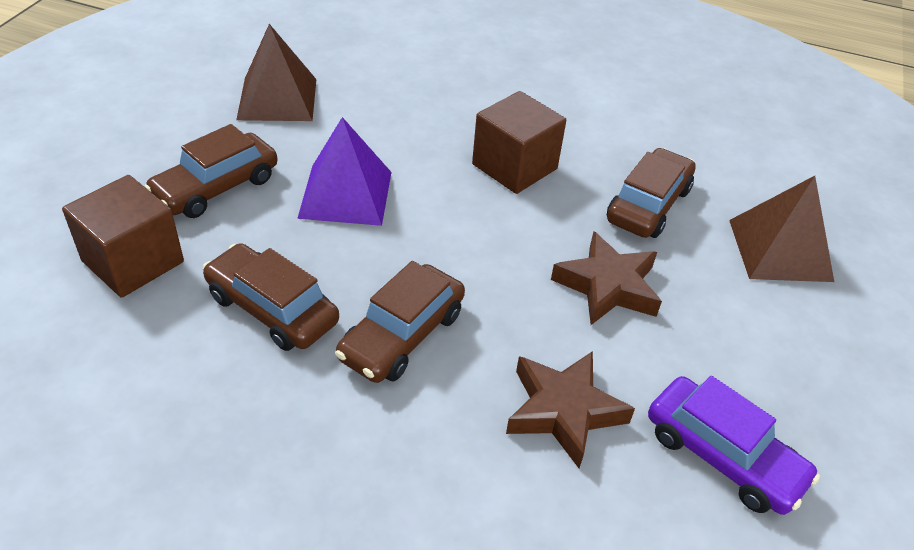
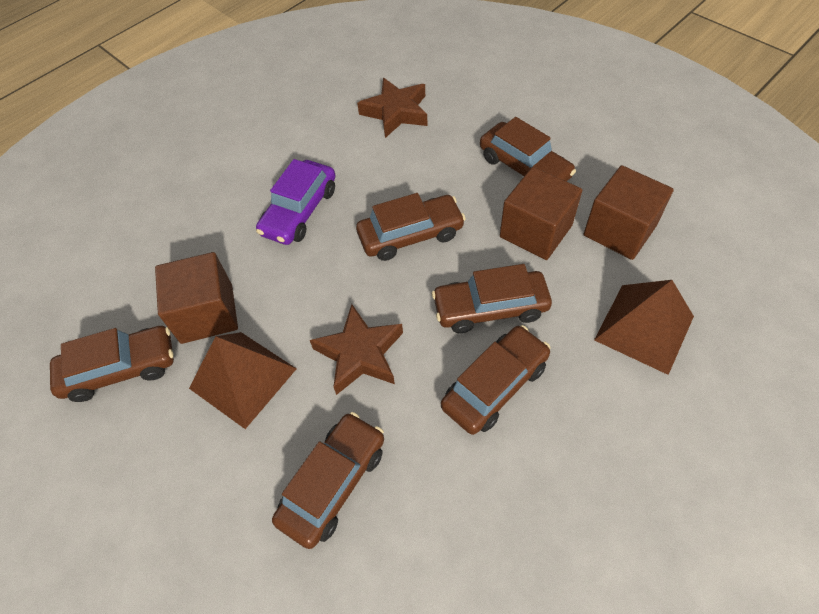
brown car: 4 -> 6
brown cube: 2 -> 3
purple pyramid: 1 -> 0

